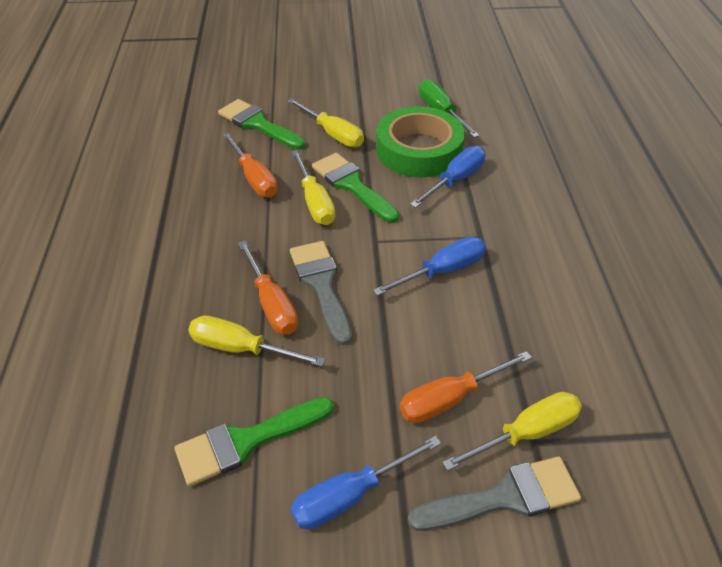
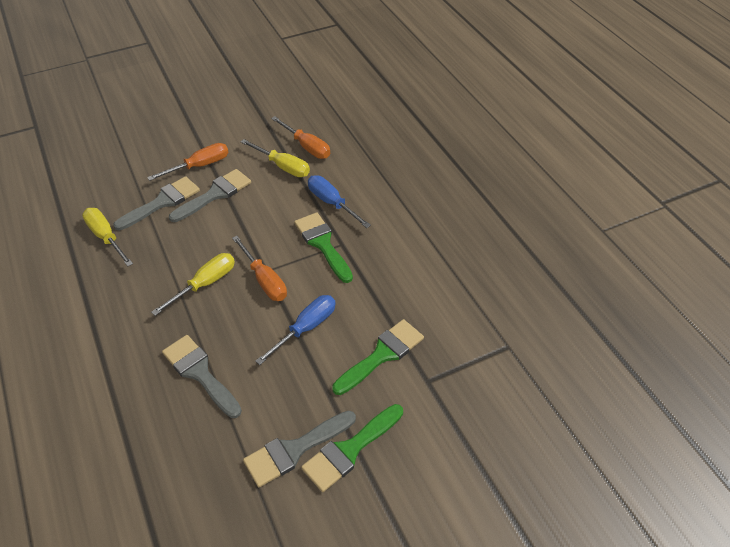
blue screwdriver: 3 -> 2
green screwdriver: 1 -> 0
green tape: 1 -> 0
grey brush: 2 -> 4
yellow screwdriver: 4 -> 3

